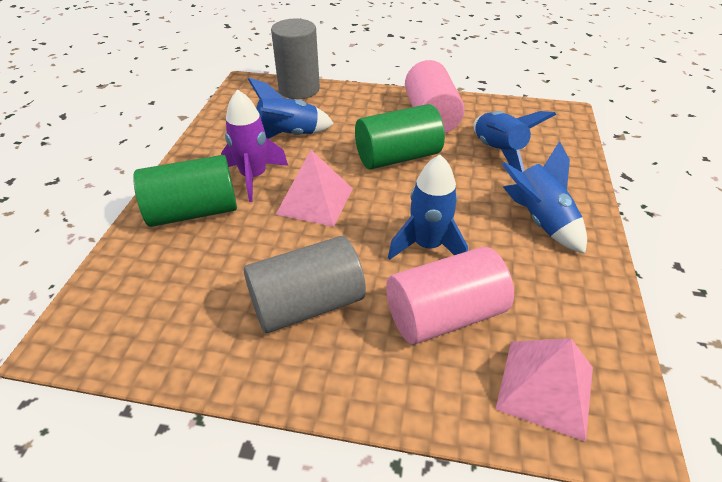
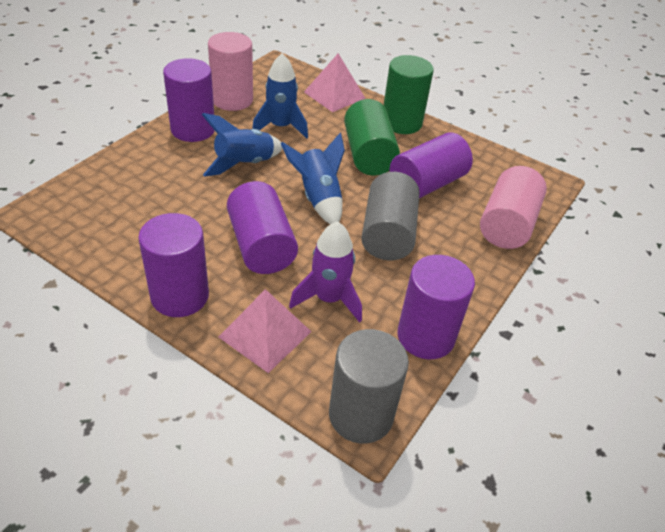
blue rocket: 4 -> 3
purple cylinder: 0 -> 5

